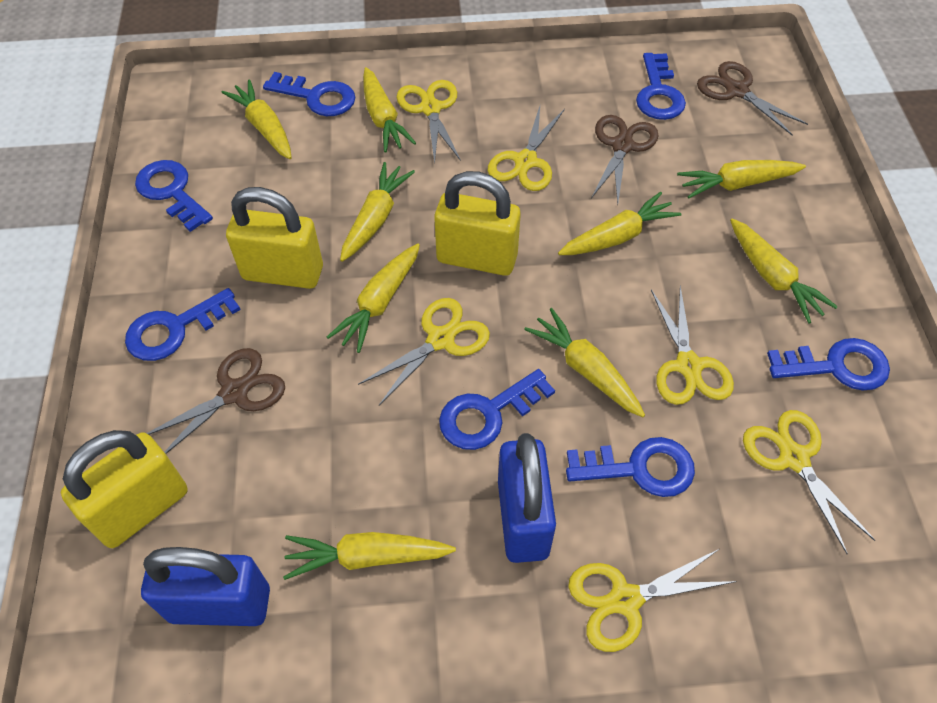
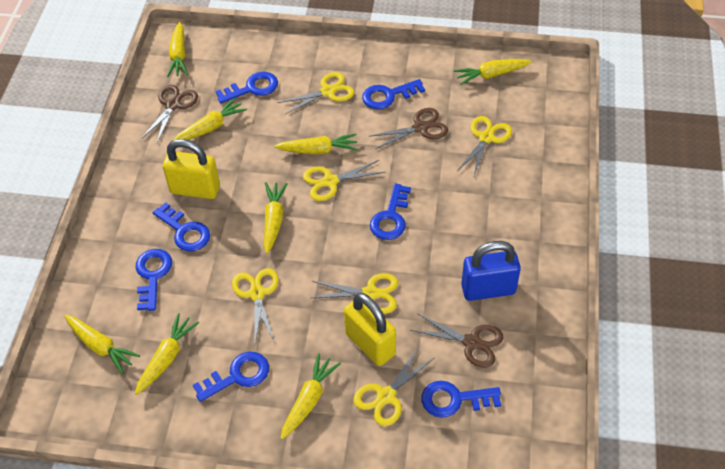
blue padlock: 2 -> 1
yellow carrot: 9 -> 8
yellow padlock: 3 -> 2

